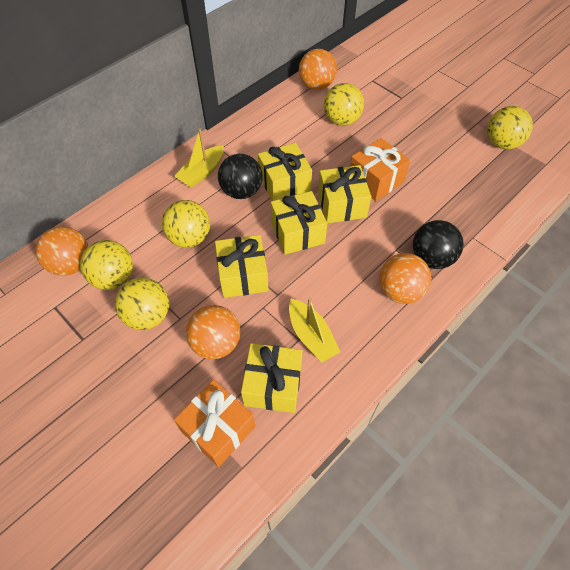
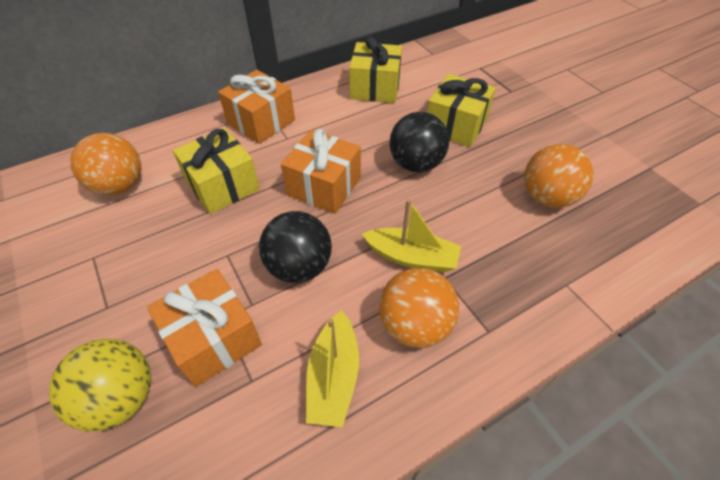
orange ball: 4 -> 3
orange gift: 2 -> 3
yellow ball: 5 -> 1
yellow gift: 5 -> 3

